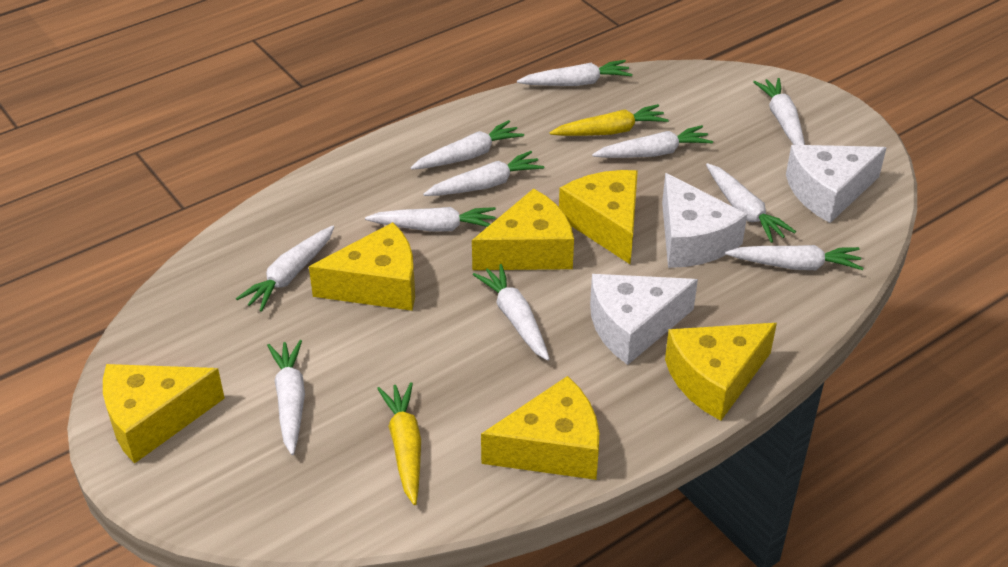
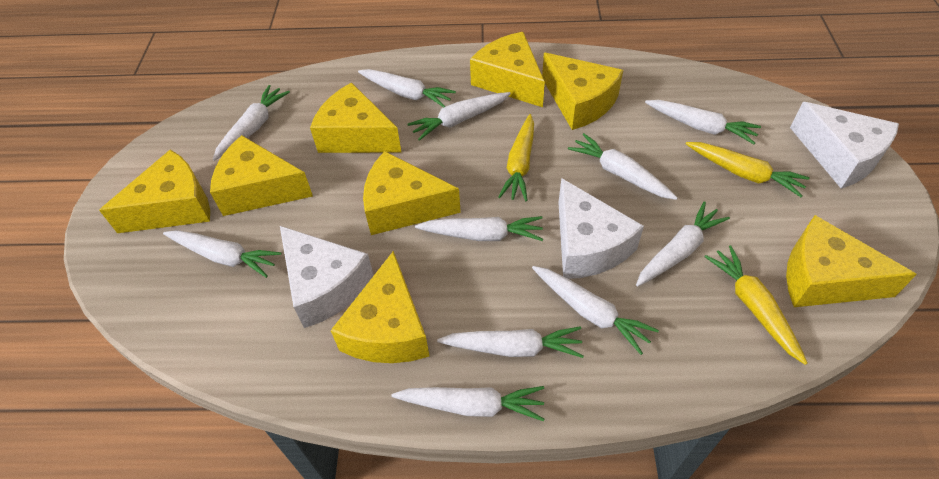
yellow carrot: 2 -> 3
yellow cheese: 6 -> 8

